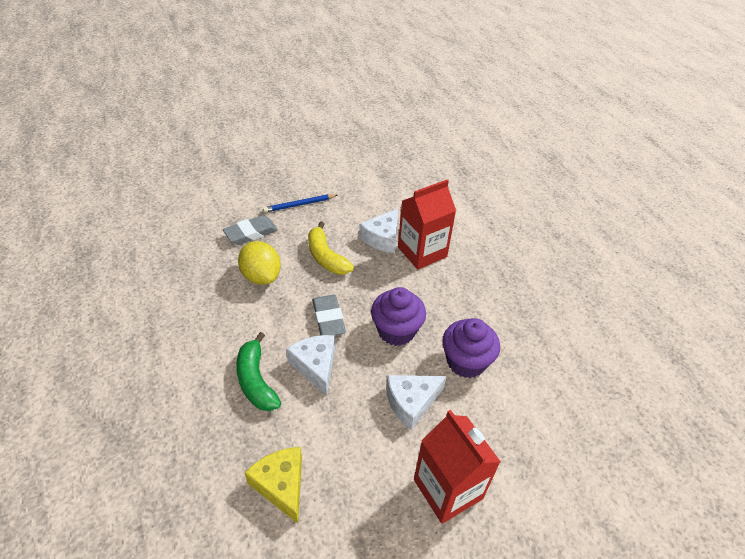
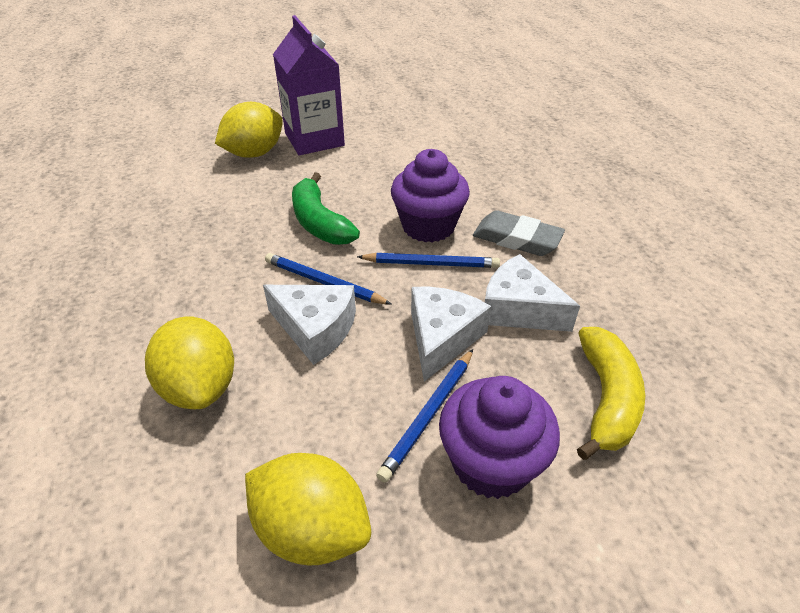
blue pencil: 1 -> 3
grey eraser: 2 -> 1
purple carton: 0 -> 1
red carton: 2 -> 0
yellow cheese: 1 -> 0
yellow lemon: 1 -> 3

